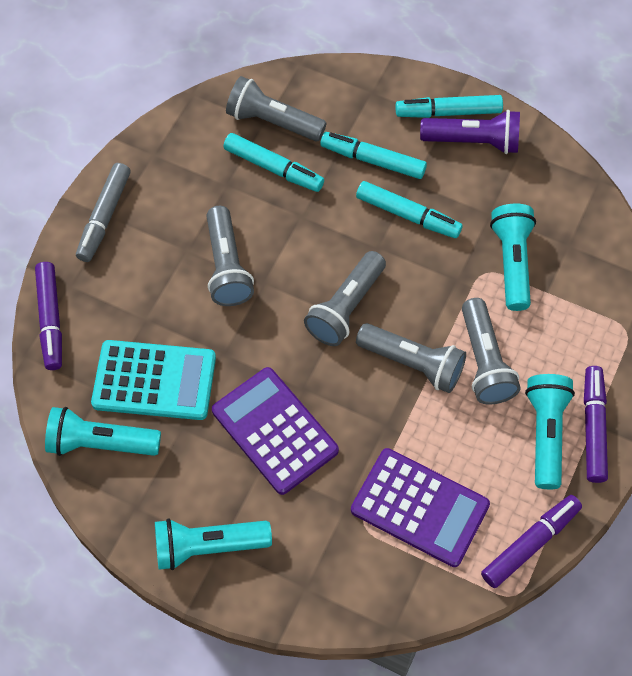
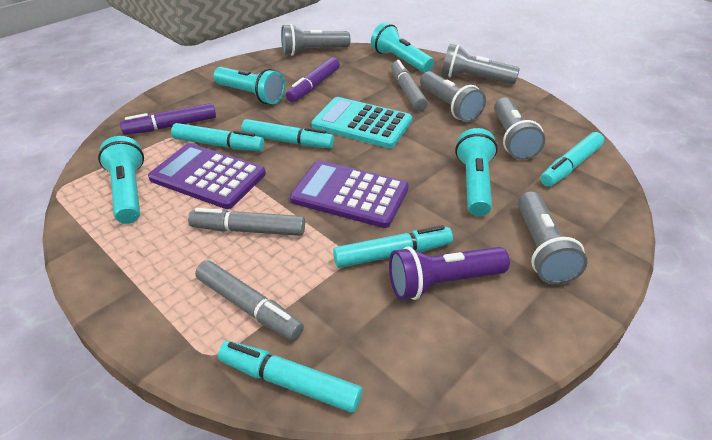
grey marker: 1 -> 3
purple marker: 3 -> 2
turquoise marker: 4 -> 5

